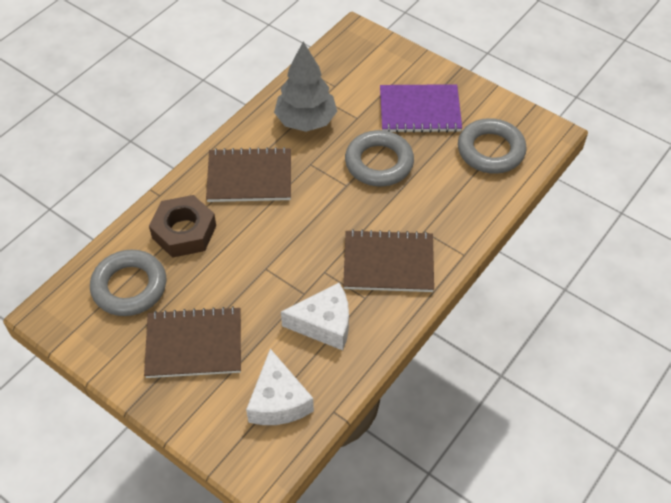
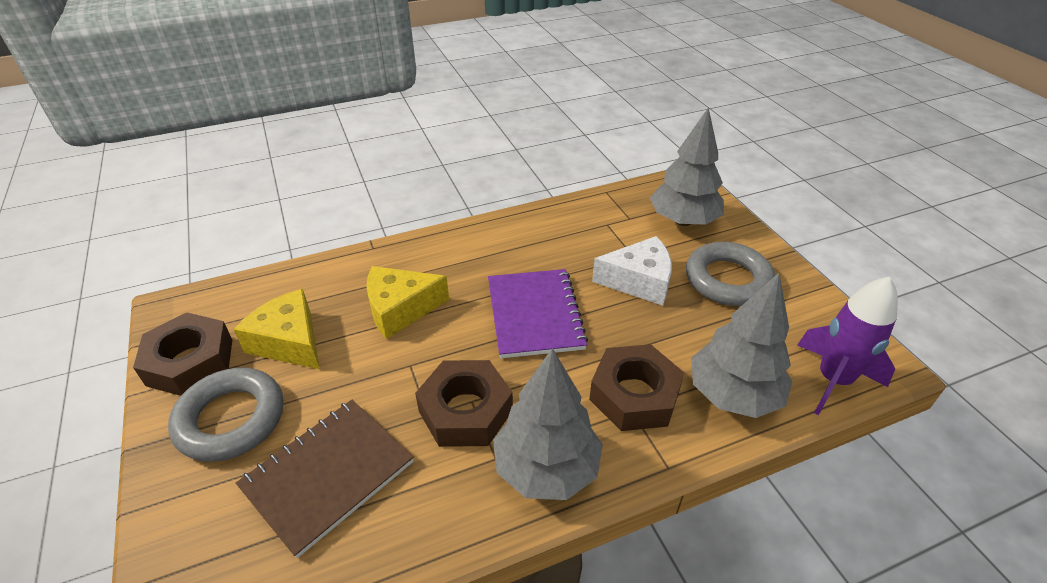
brown notebook: 3 -> 1
brown nut: 1 -> 3
grey ring: 3 -> 2
grey tree: 1 -> 3
purple rocket: 0 -> 1
white cheese: 2 -> 1
yellow cheese: 0 -> 2

